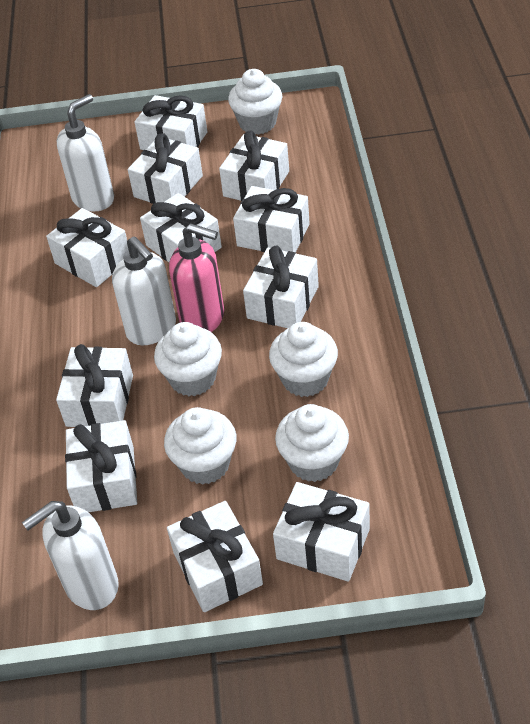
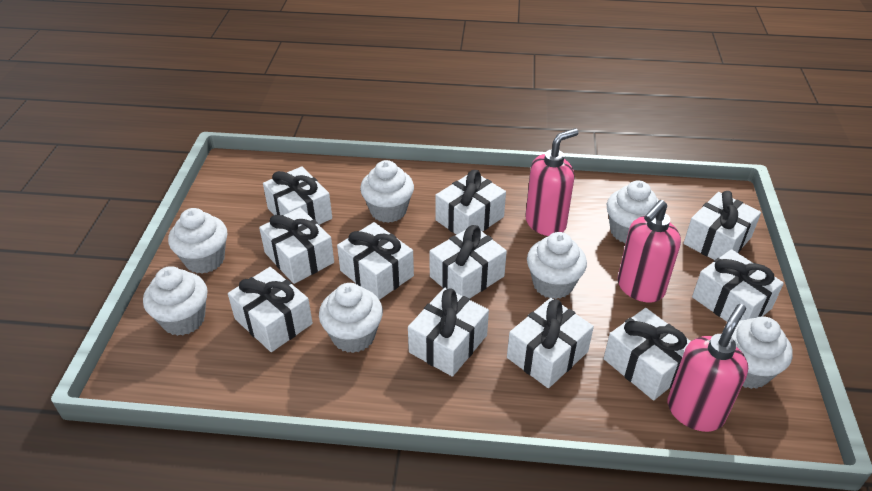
pink soap dispenser: 1 -> 3
white cupcake: 5 -> 7
white soap dispenser: 3 -> 0

